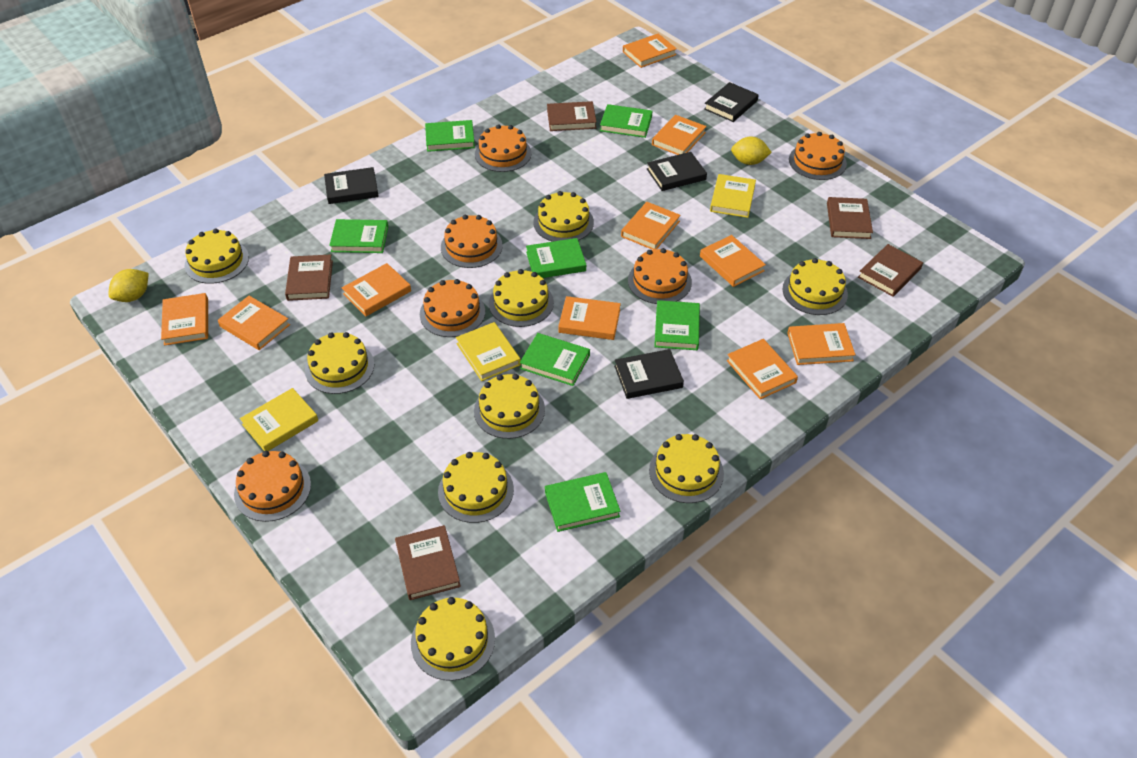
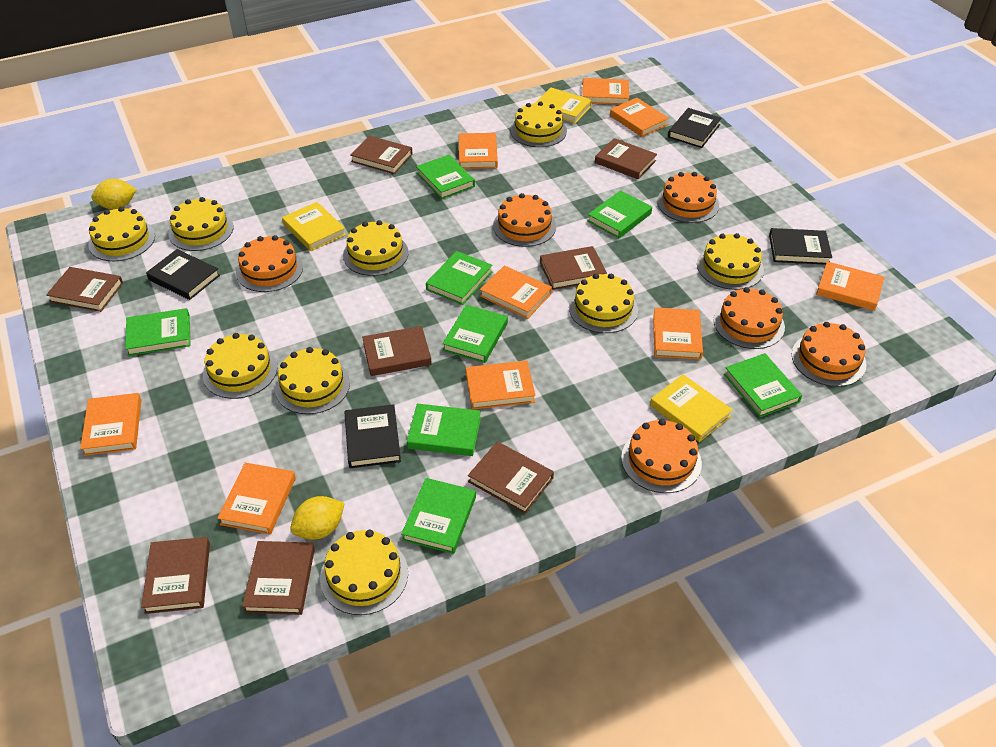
brown book: 5 -> 8
green book: 7 -> 8
orange book: 10 -> 9

